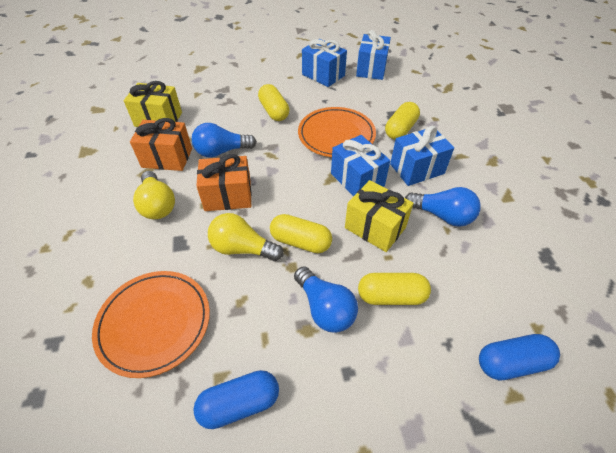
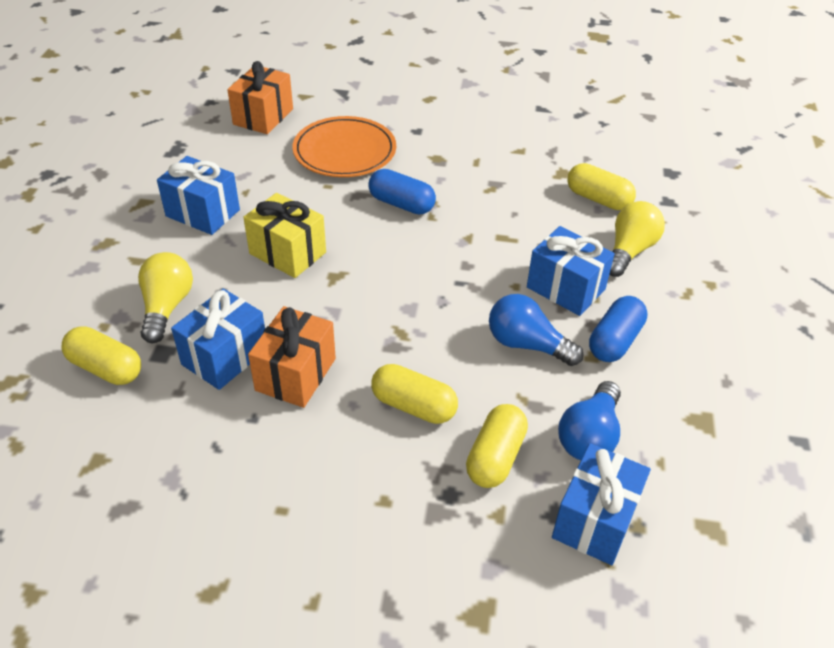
blue light bulb: 3 -> 2
orange plate: 2 -> 1
yellow gift: 2 -> 1

